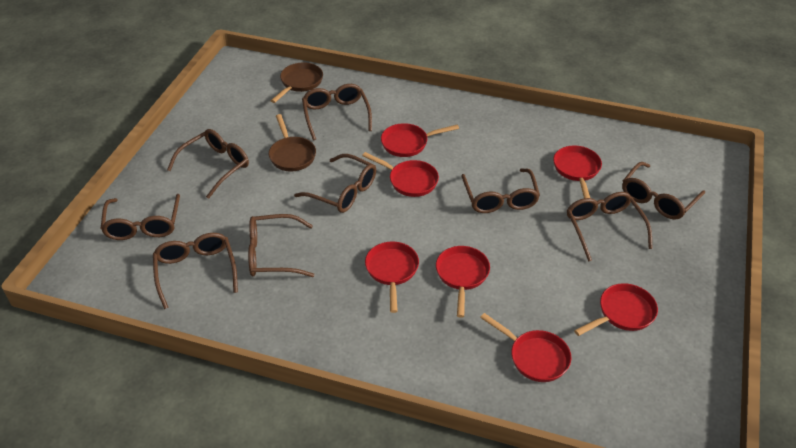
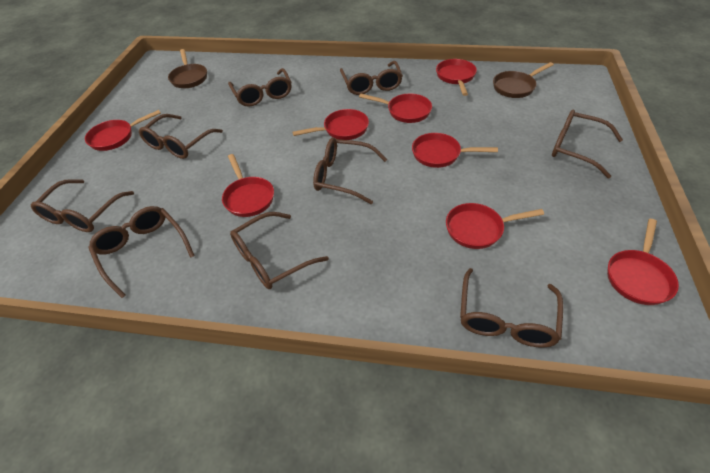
red pan: 7 -> 8

